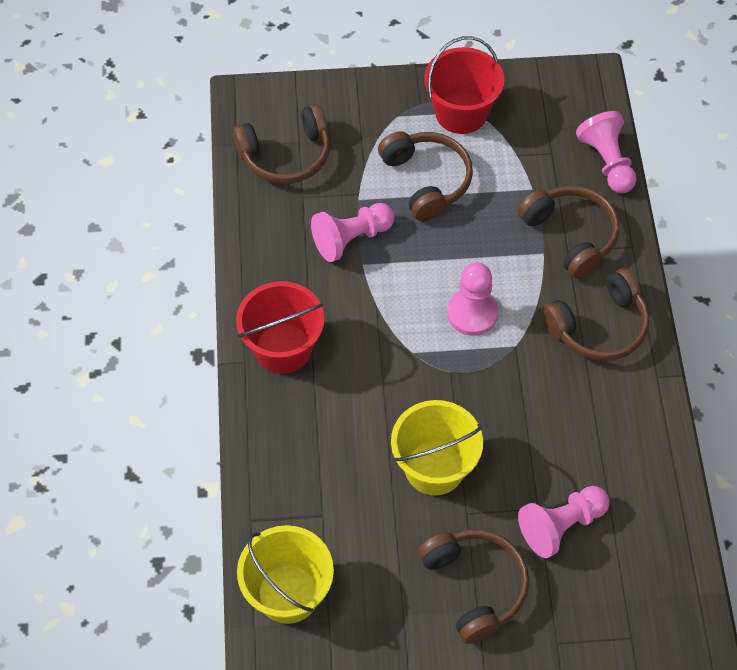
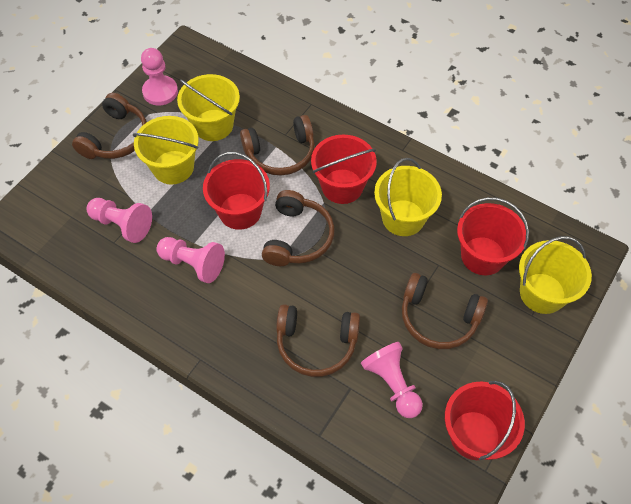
red bucket: 2 -> 4
yellow bucket: 2 -> 4

